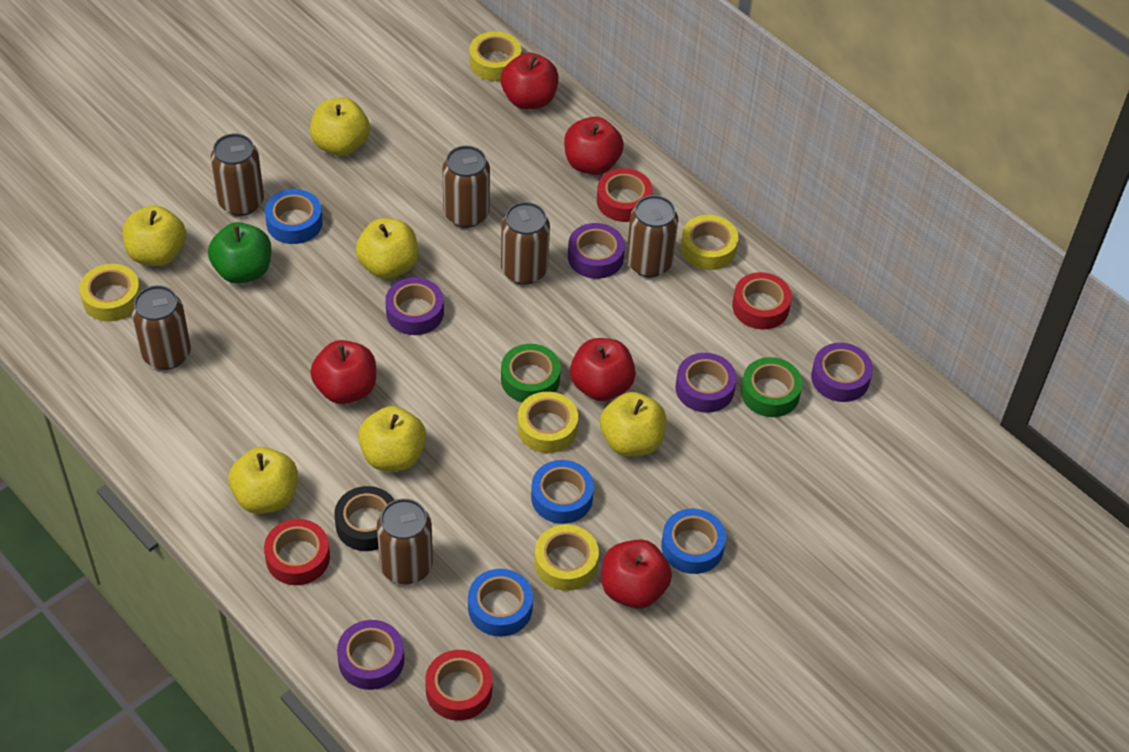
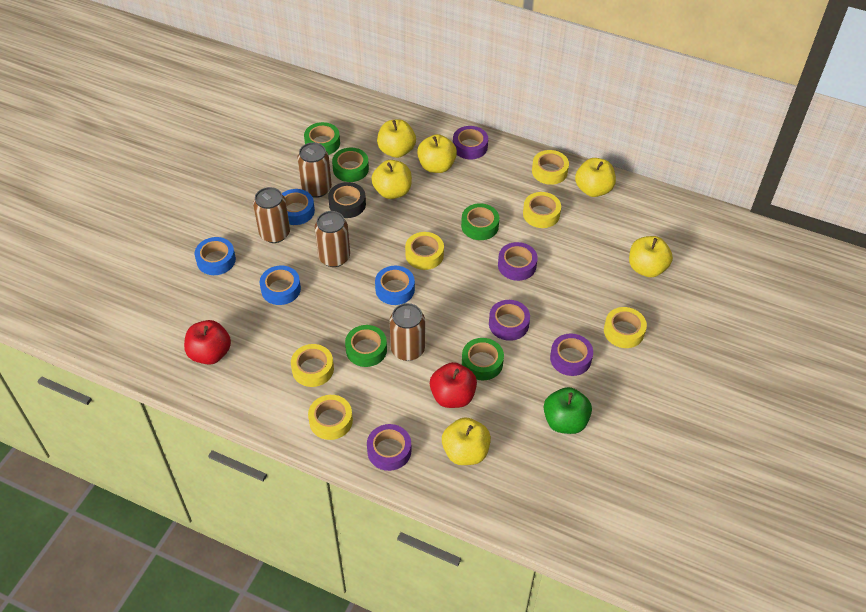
brown can: 6 -> 4
green tape: 2 -> 5
red apple: 5 -> 2
red tape: 4 -> 0
yellow tape: 5 -> 6

